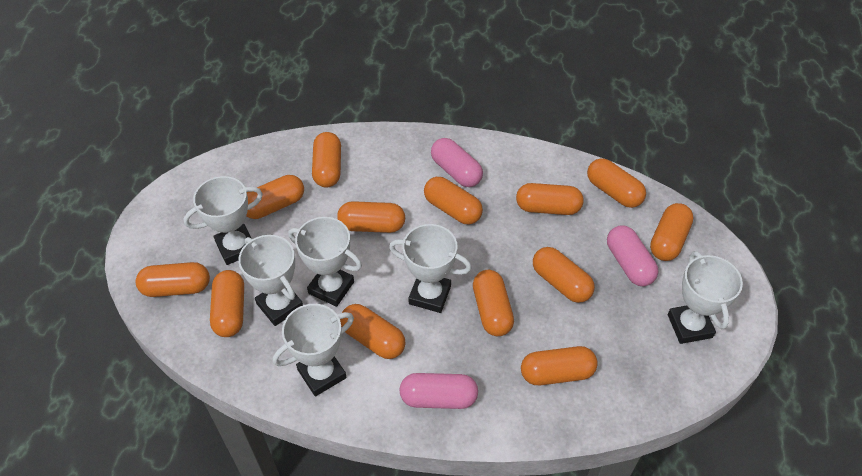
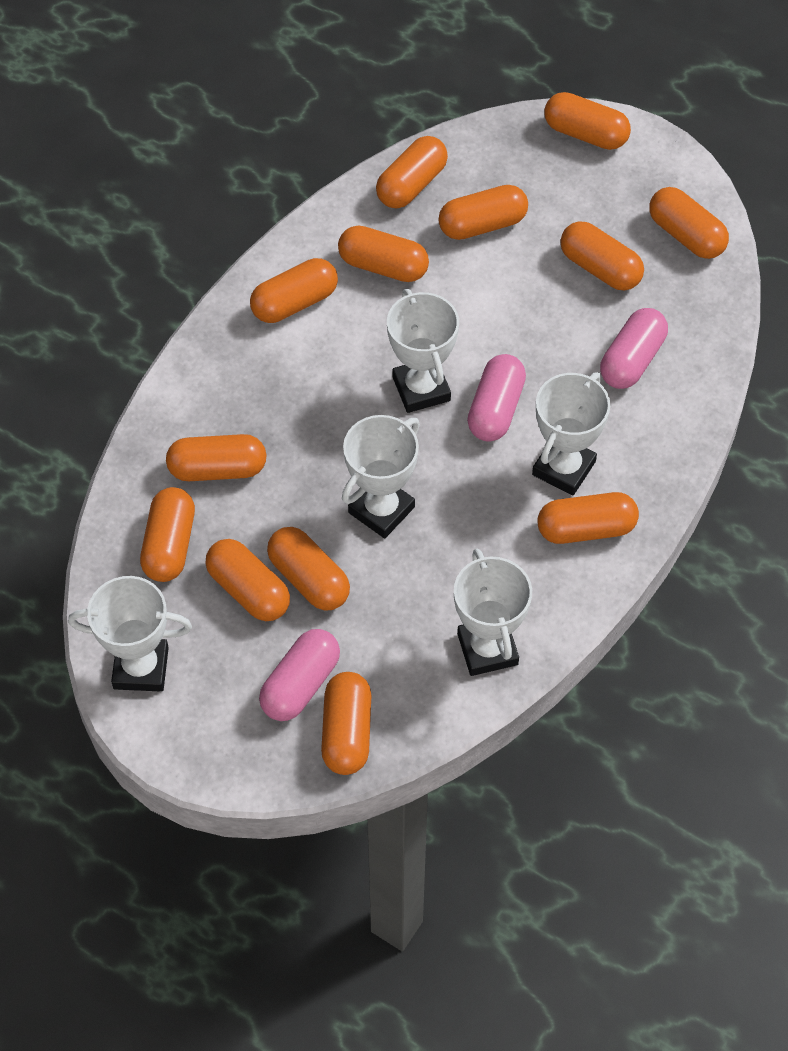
white trophy: 6 -> 5

